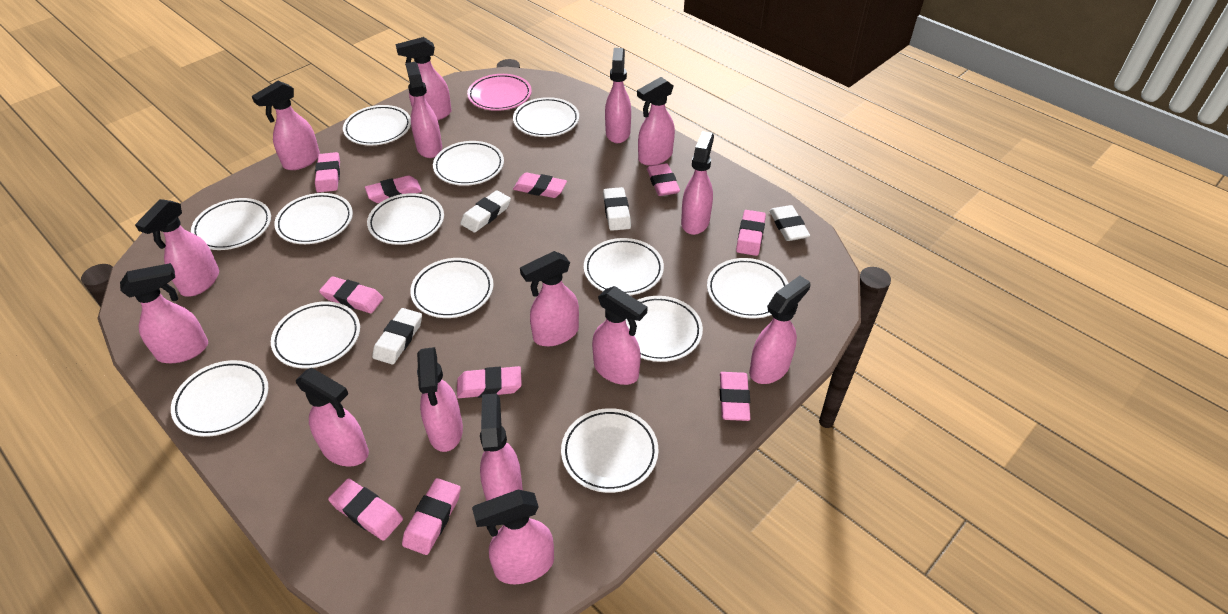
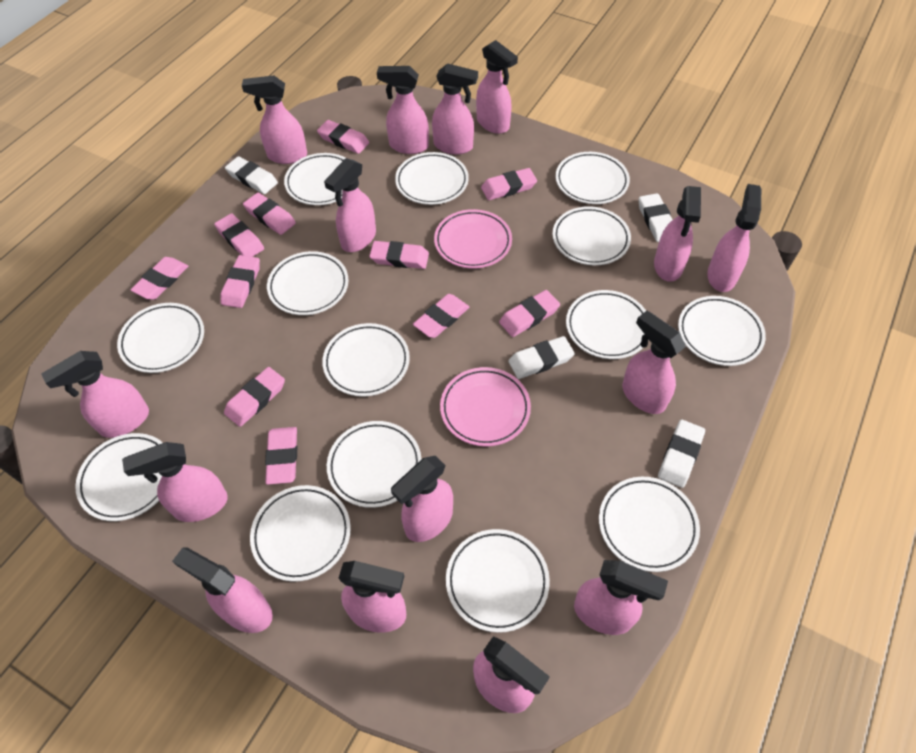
pink eraser: 10 -> 11
pink plate: 1 -> 2
white plate: 13 -> 14

